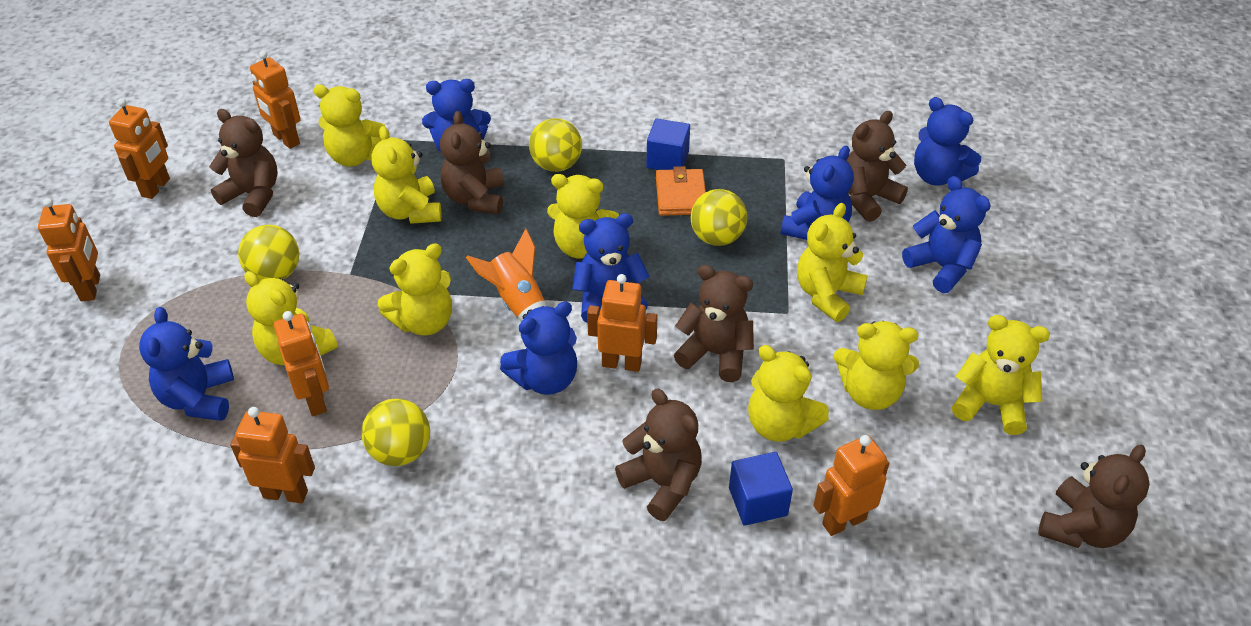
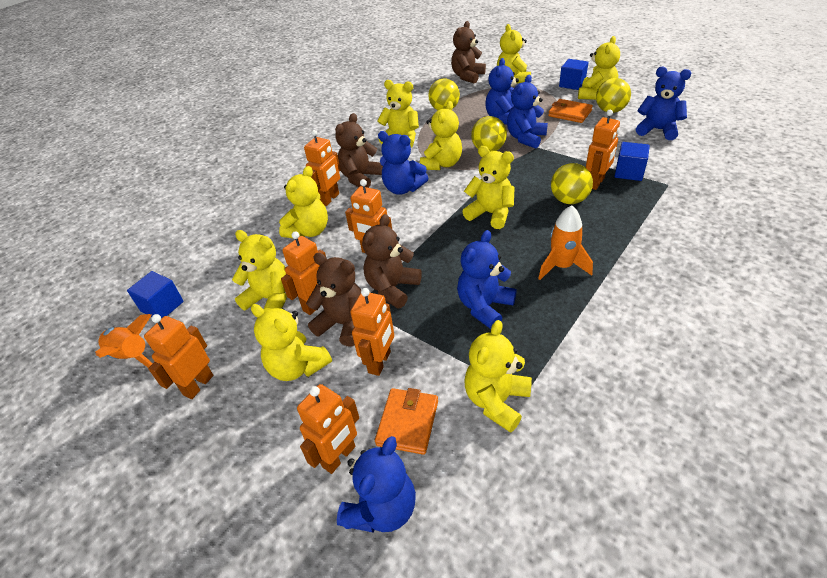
blue cube: 2 -> 3
blue teddy bear: 7 -> 6
brown teddy bear: 6 -> 4
orange rocket: 1 -> 2
orange wallet: 1 -> 2

